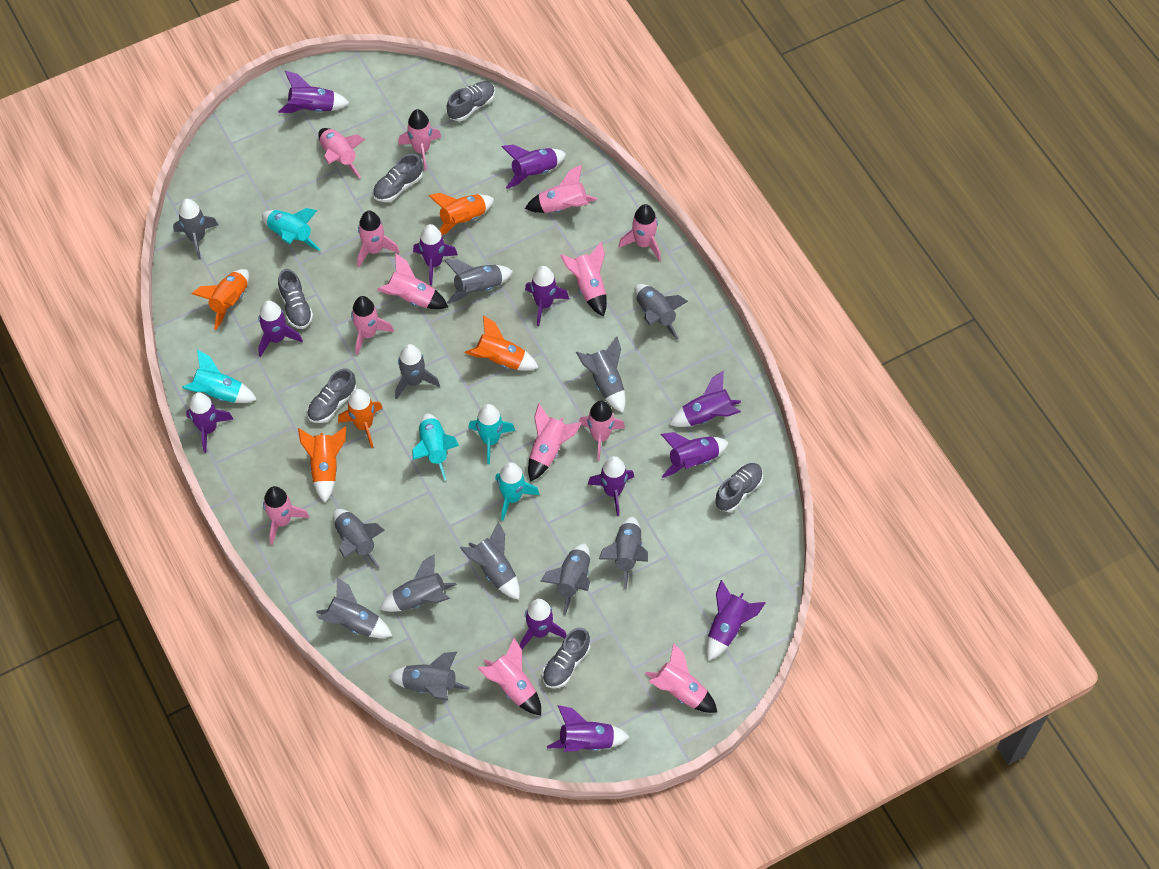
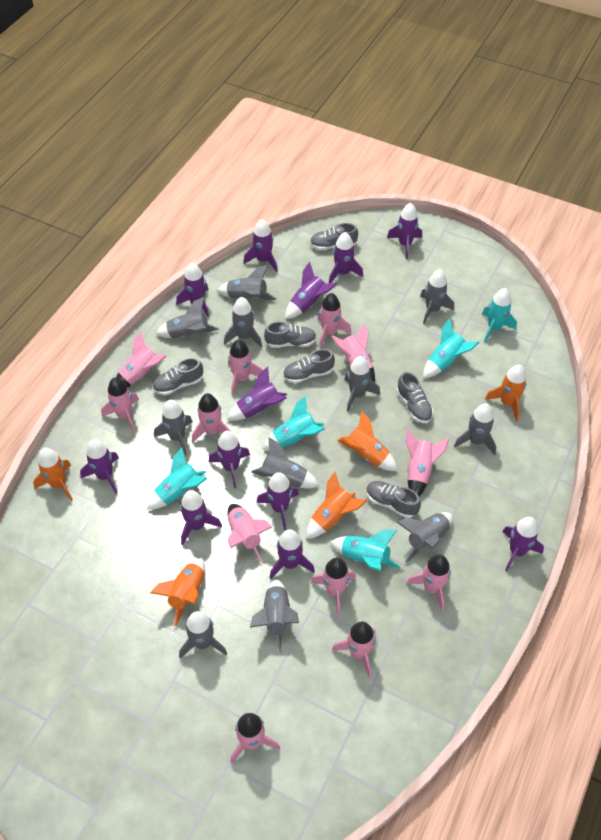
grey rocket: 12 -> 11
pink rocket: 13 -> 12

